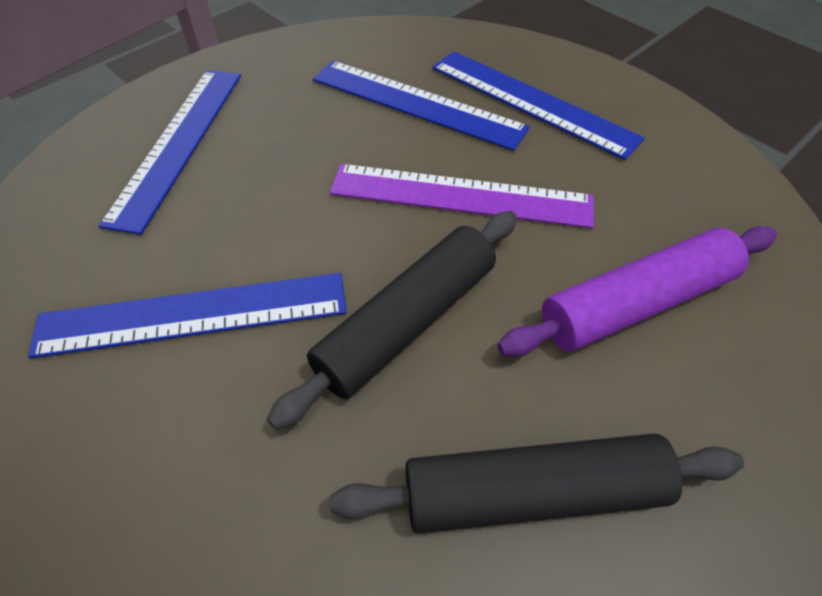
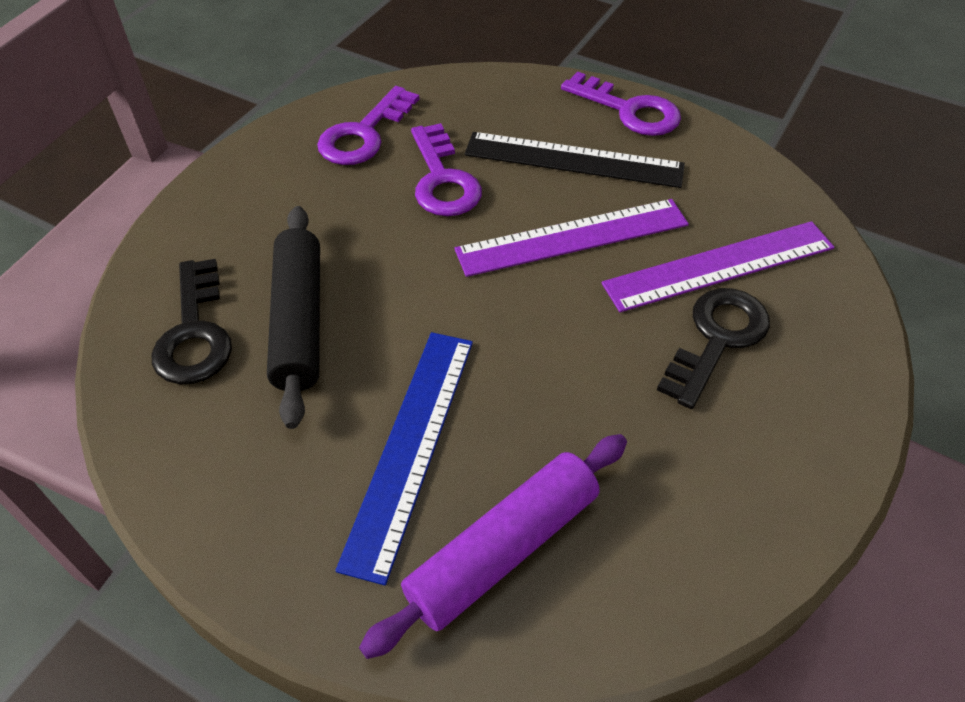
black key: 0 -> 2
black rolling pin: 2 -> 1
black ruler: 0 -> 1
blue ruler: 4 -> 1
purple key: 0 -> 3
purple ruler: 1 -> 2

